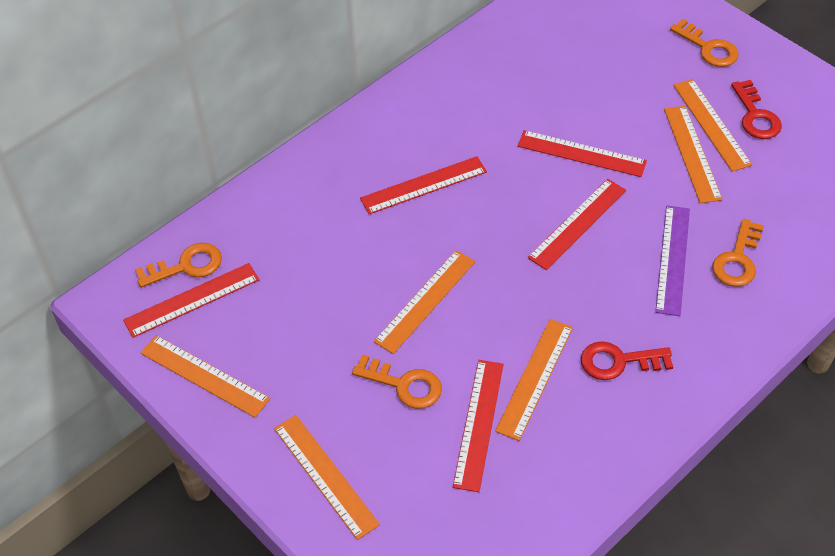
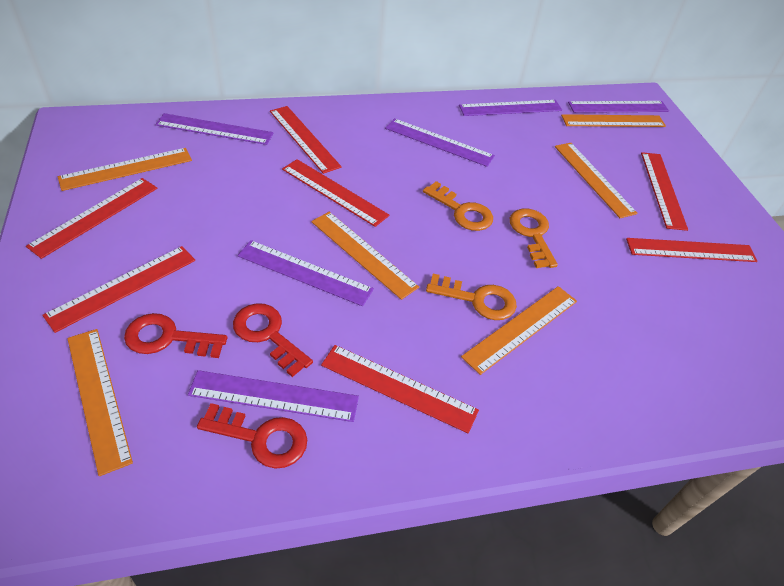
orange key: 4 -> 3
purple ruler: 1 -> 6
red key: 2 -> 3
red ruler: 5 -> 7

